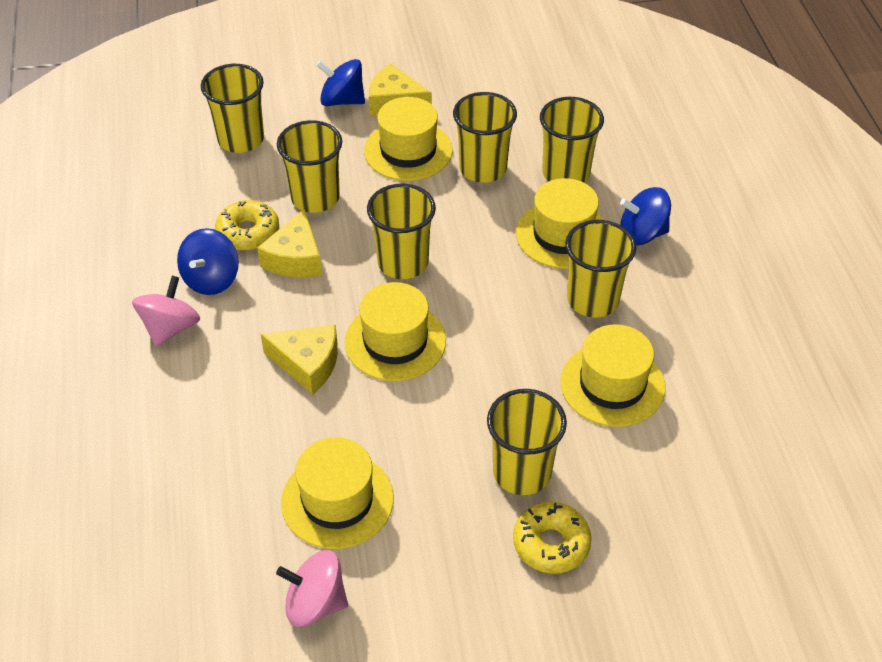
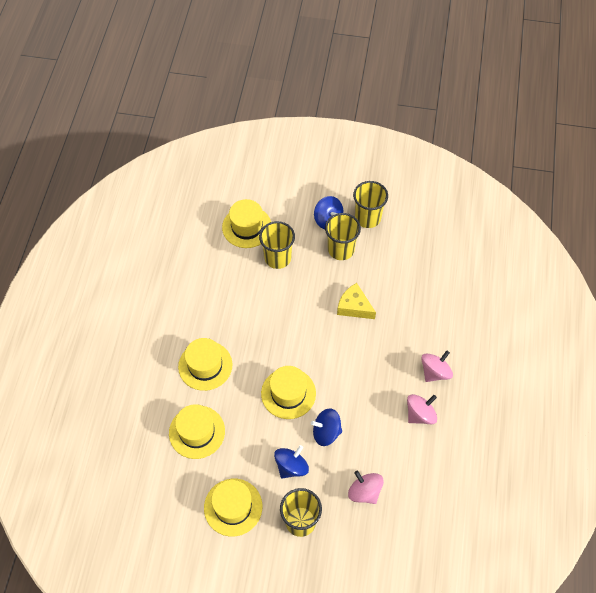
pink spinning top: 2 -> 3
yellow cheese: 3 -> 1
yellow cup: 7 -> 4
yellow donut: 2 -> 0

